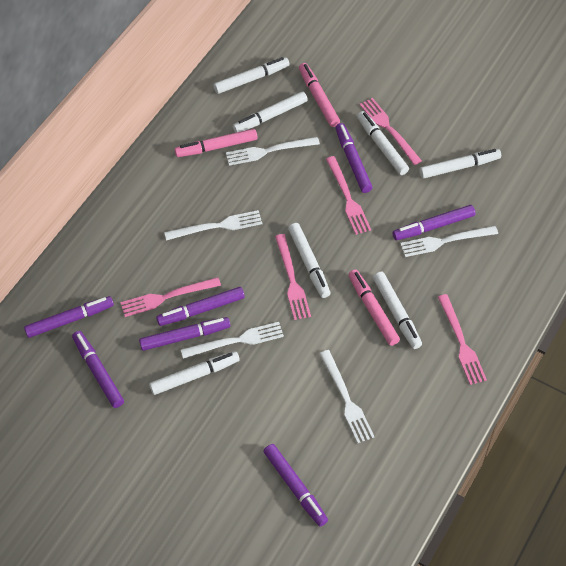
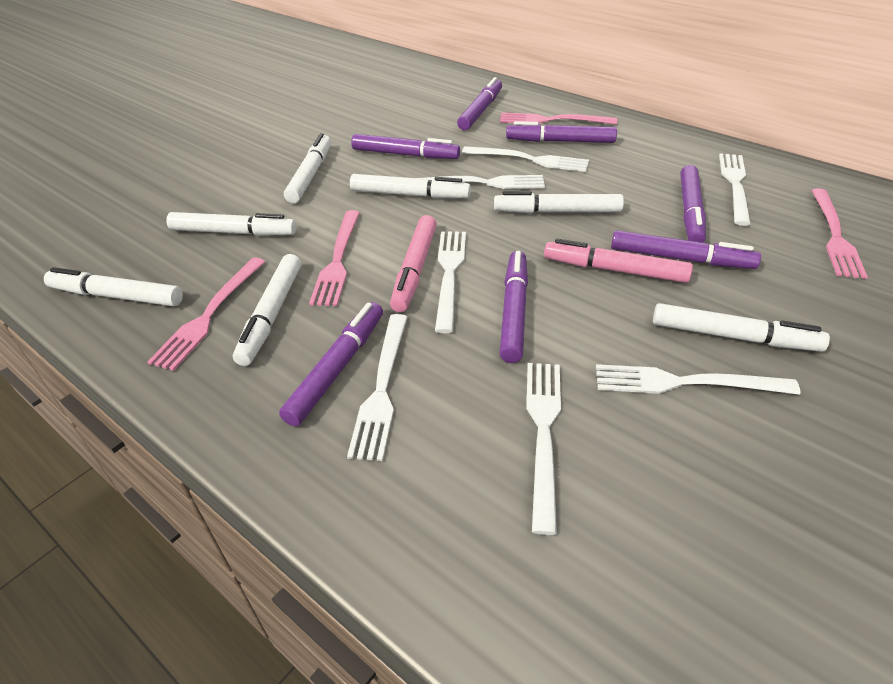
pink fork: 5 -> 4
pink marker: 3 -> 2
white fork: 5 -> 7

